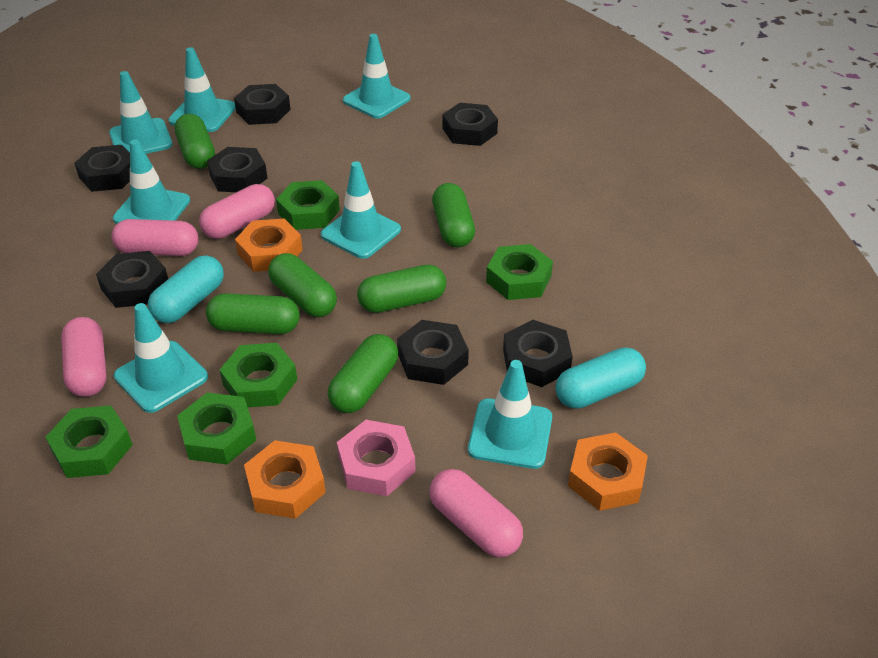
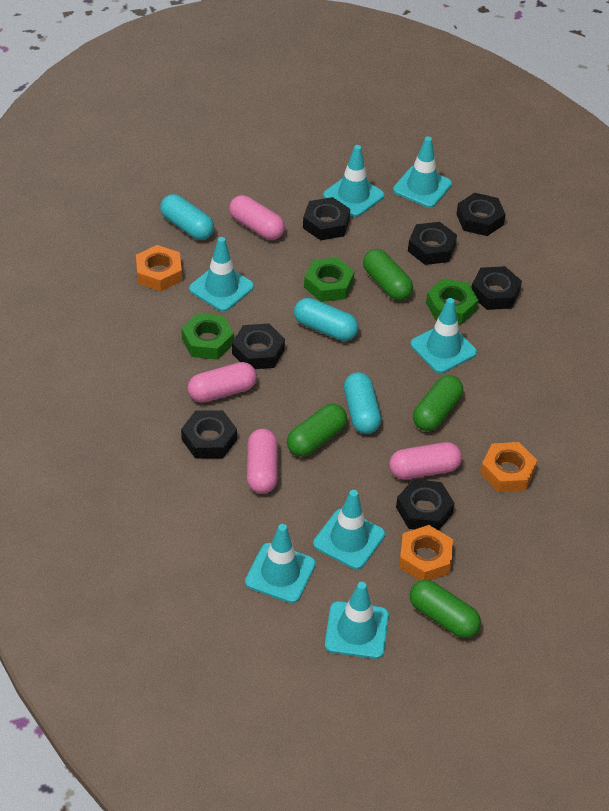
green capsule: 6 -> 4
green nut: 5 -> 3
pink nut: 1 -> 0
turquoise capsule: 2 -> 3

